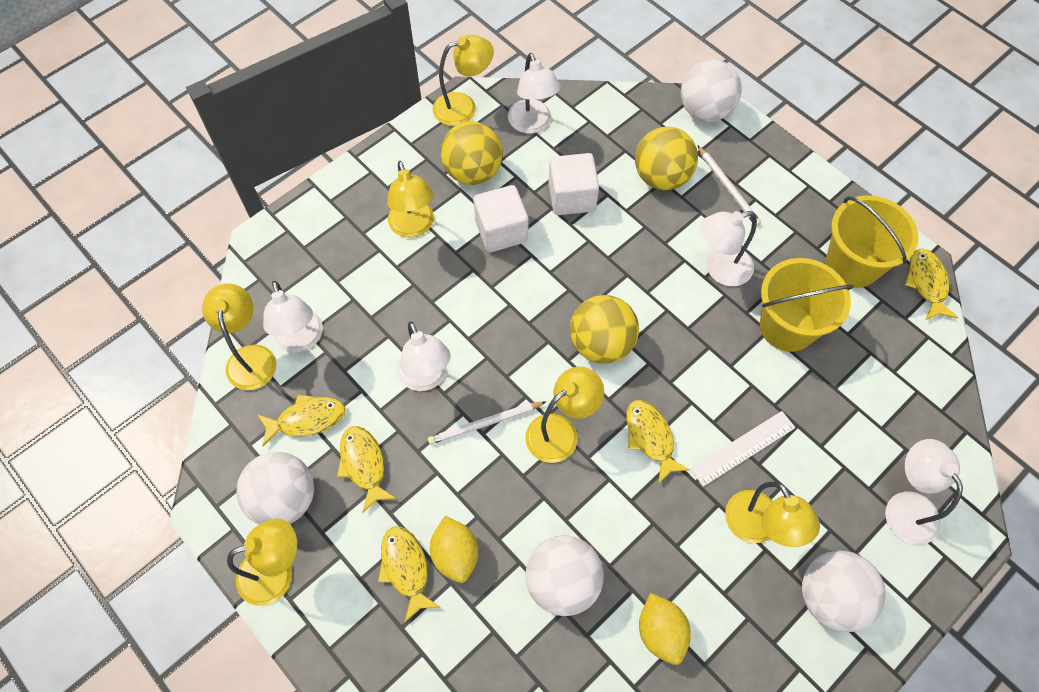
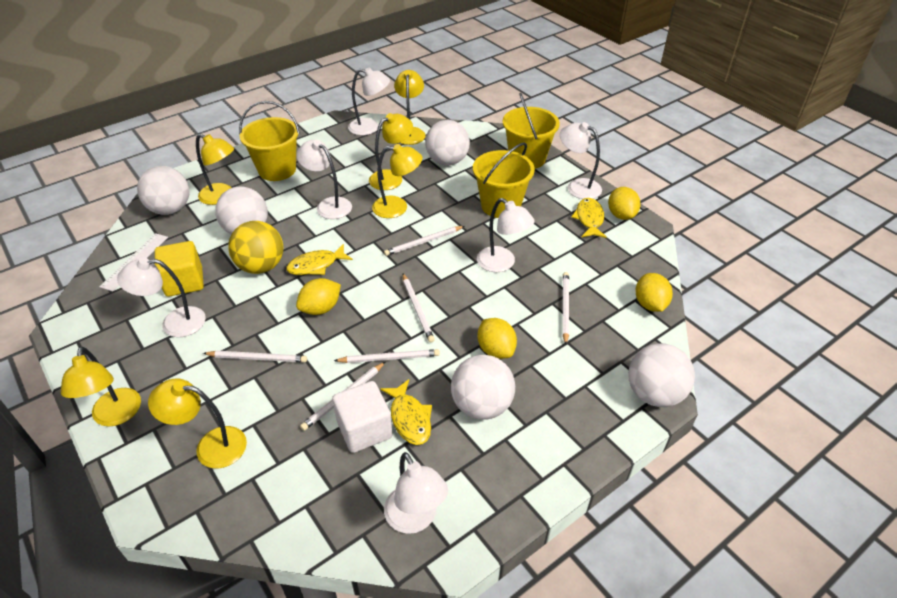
white ball: 4 -> 5
white cube: 2 -> 1
white lamp: 5 -> 6
white pencil: 2 -> 6
yellow ball: 3 -> 1
yellow bucket: 2 -> 3
yellow cube: 0 -> 1
yellow fish: 5 -> 3
yellow lemon: 2 -> 4

